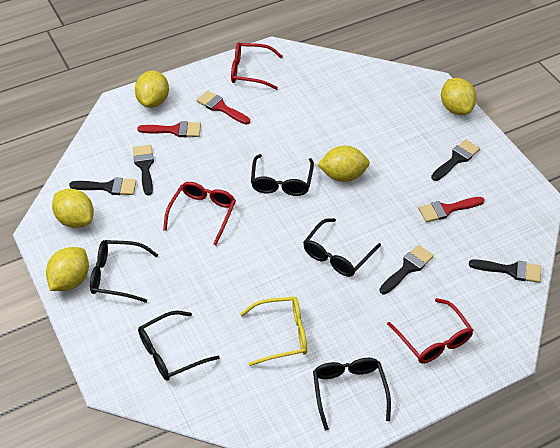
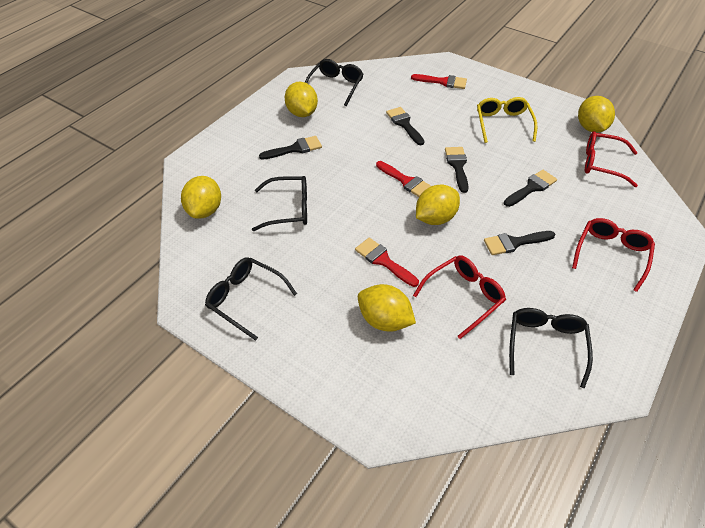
black glasses: 5 -> 4

